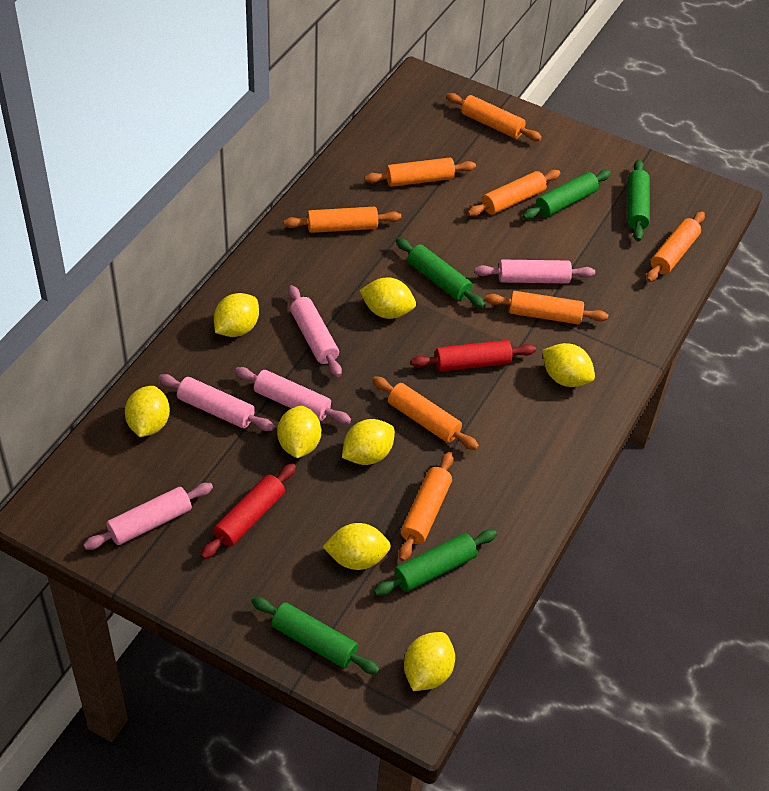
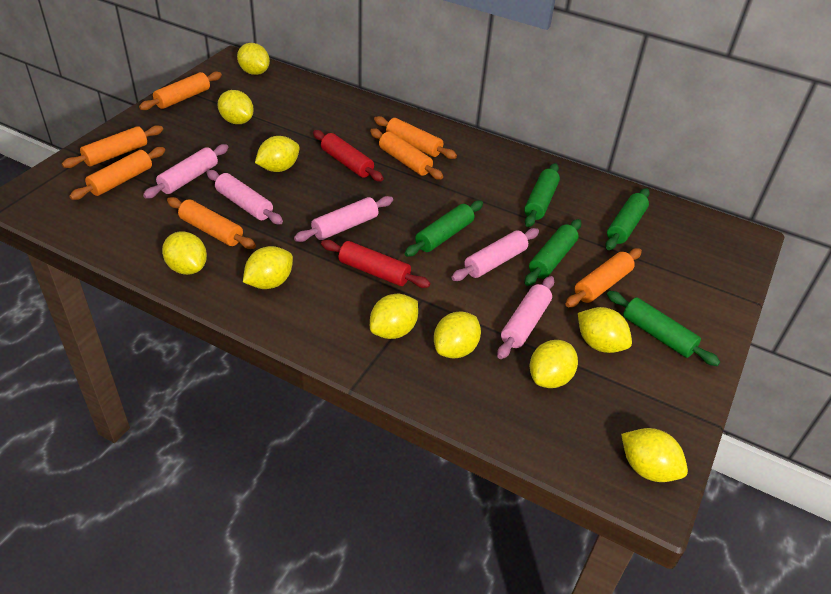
orange rolling pin: 8 -> 7
yellow lemon: 8 -> 10

